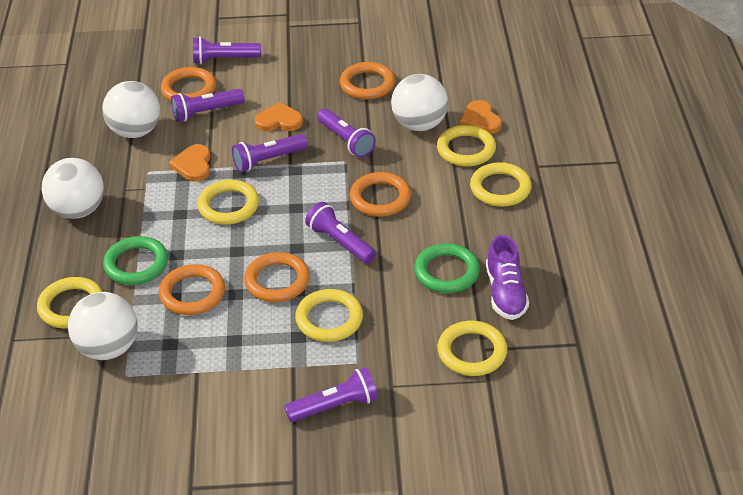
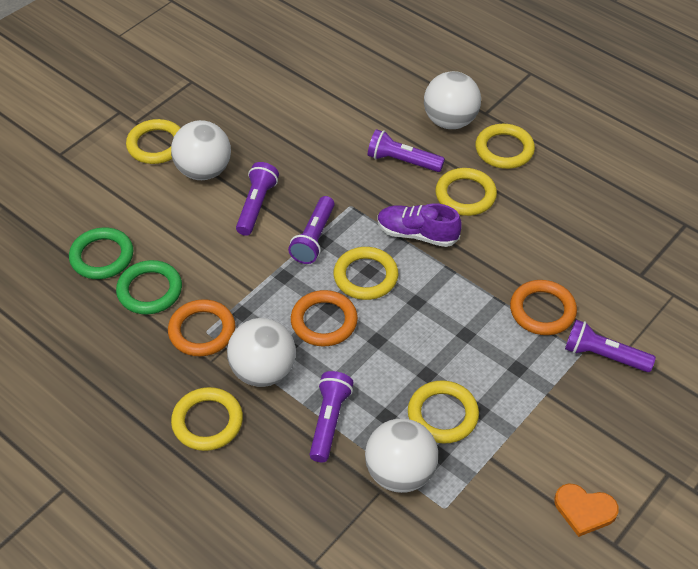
orange heart: 3 -> 1
orange ring: 5 -> 3
purple flashlight: 6 -> 5

